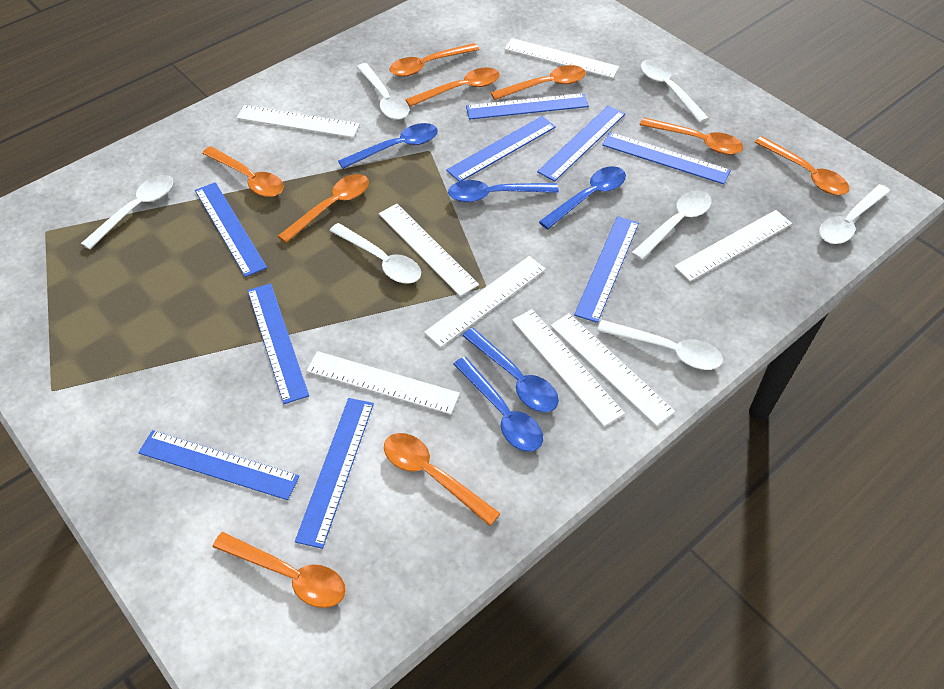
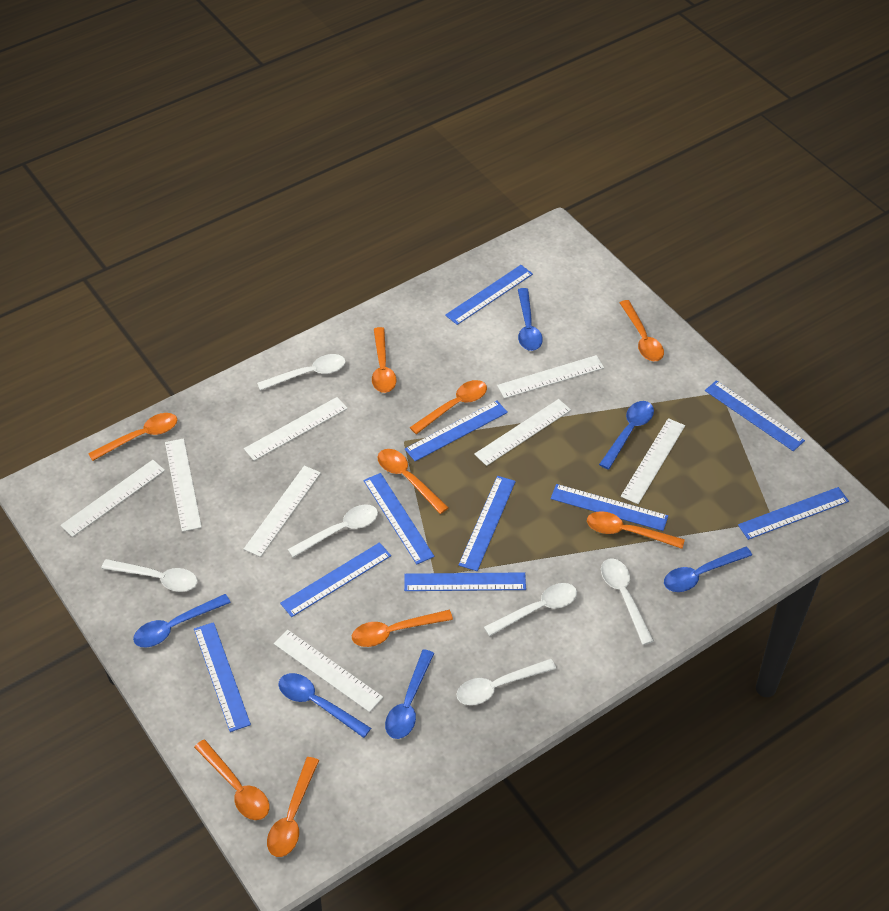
blue ruler: 9 -> 10
blue spoon: 5 -> 6
white spoon: 7 -> 6

